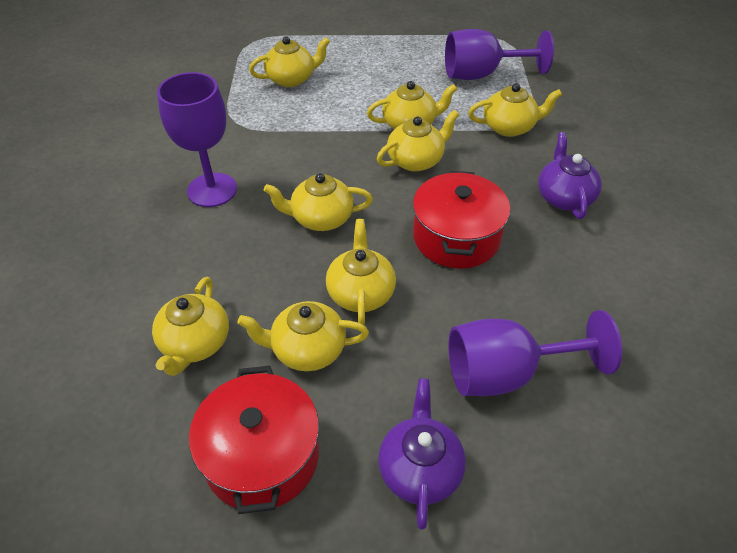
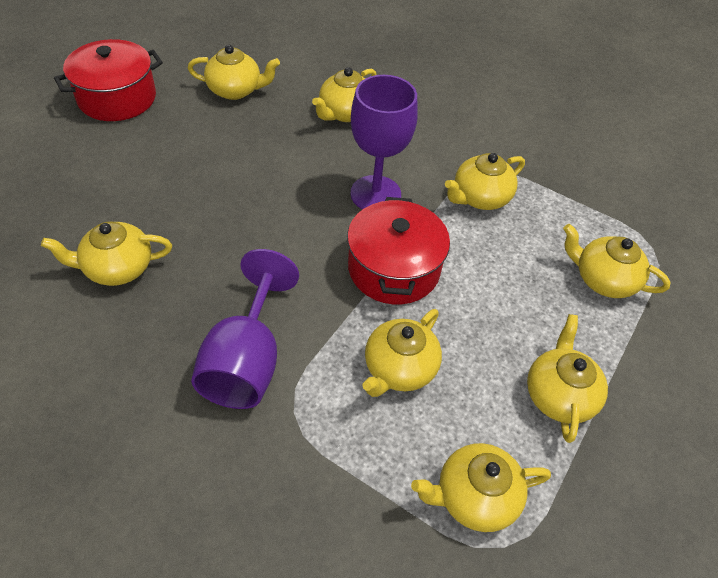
purple goblet: 3 -> 2
purple teapot: 2 -> 0

